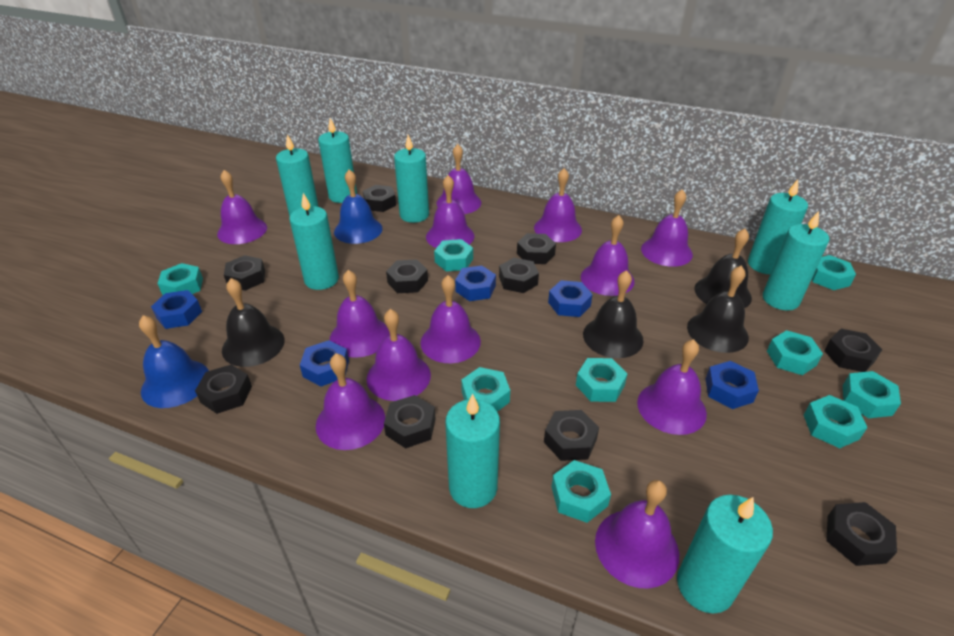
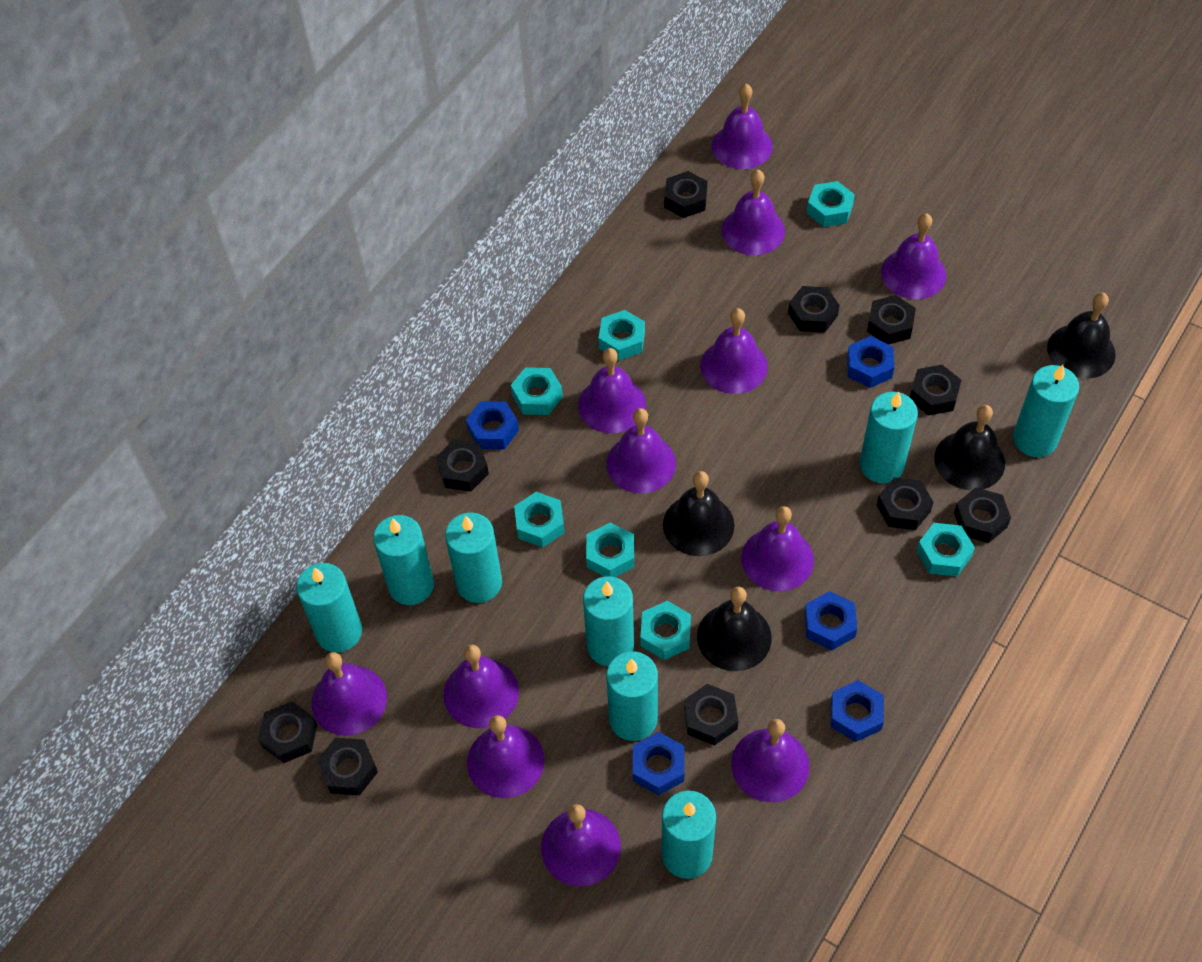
blue bell: 2 -> 0
turquoise nut: 9 -> 7

